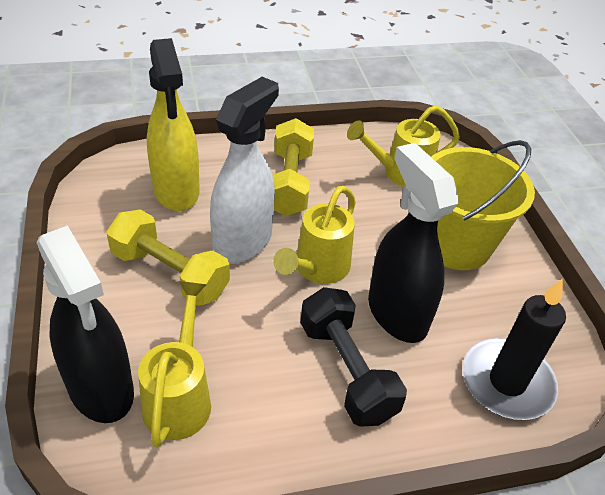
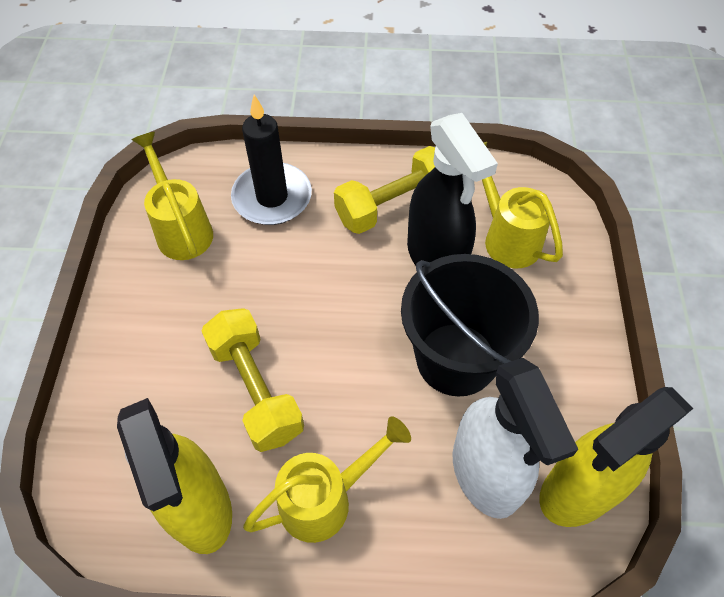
black bucket: 0 -> 1
black dumbbell: 1 -> 0
black spray bottle: 2 -> 1
yellow bucket: 1 -> 0
yellow spray bottle: 1 -> 2

